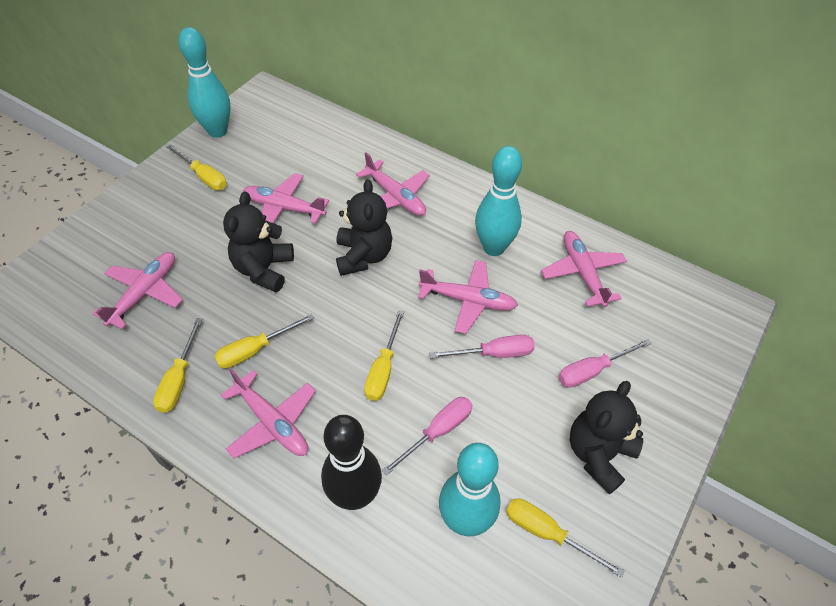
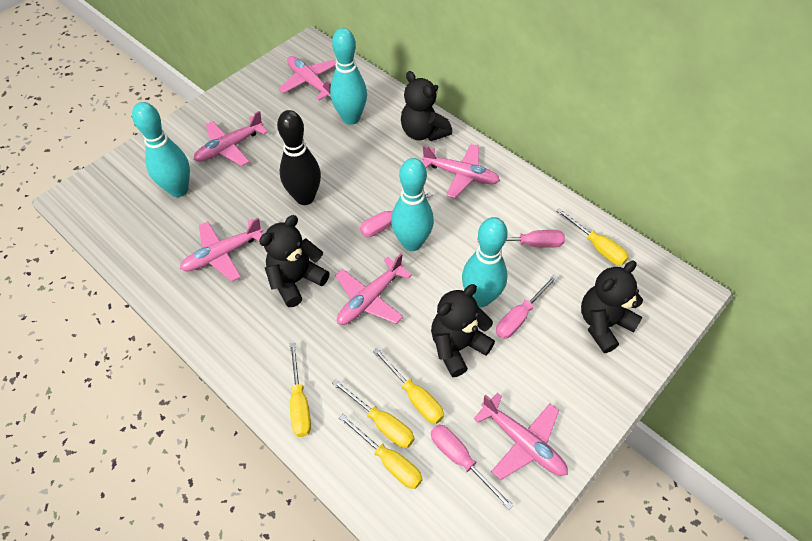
black teddy bear: 3 -> 4
pink screwdriver: 3 -> 4
turquoise bowling pin: 3 -> 4

